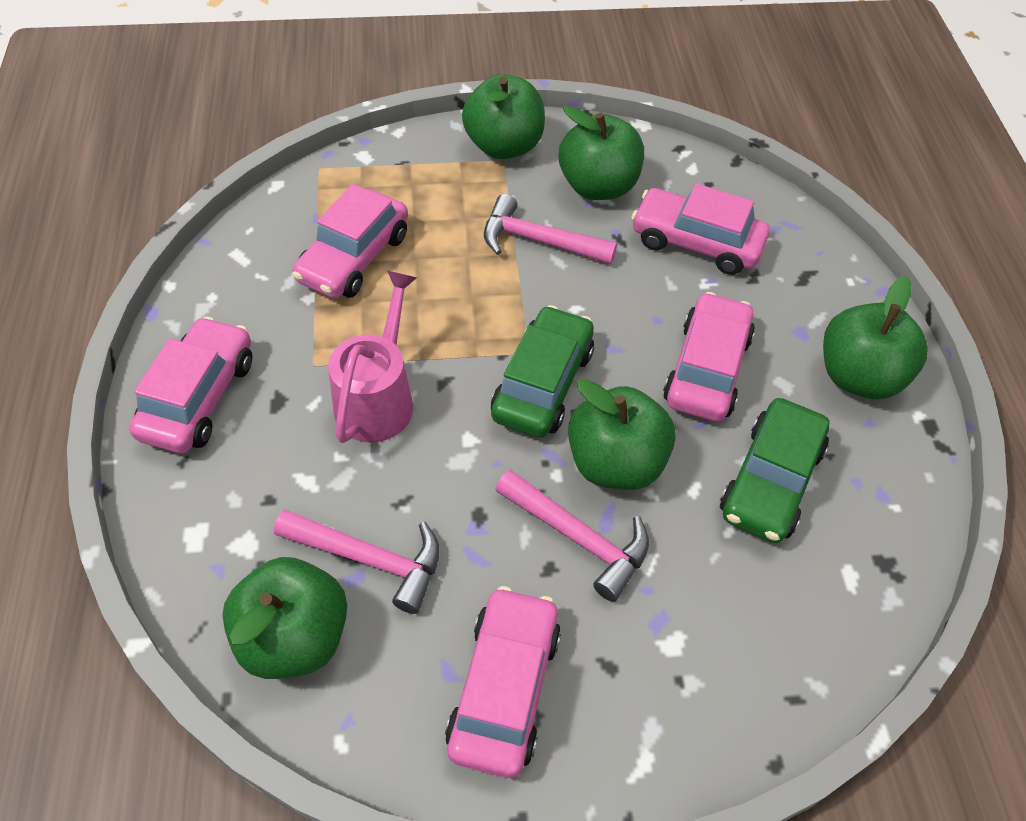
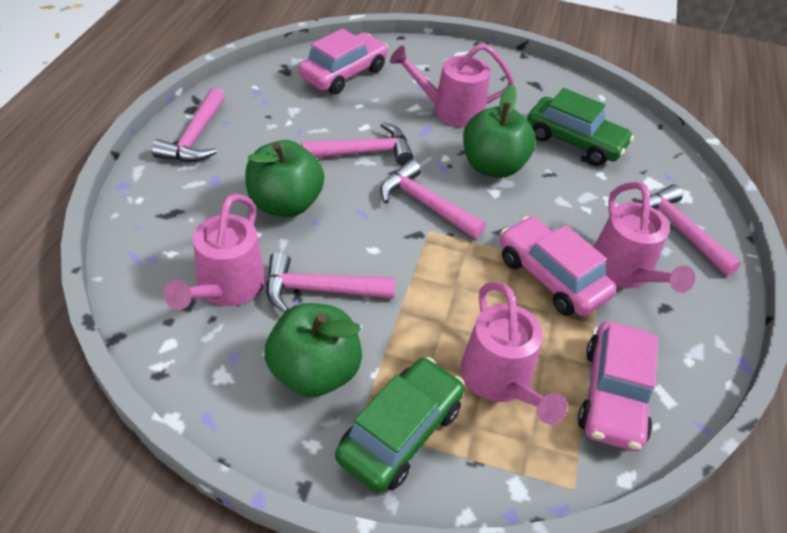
green apple: 5 -> 3
pink car: 5 -> 3
pink hammer: 3 -> 5
pink watering can: 1 -> 4

